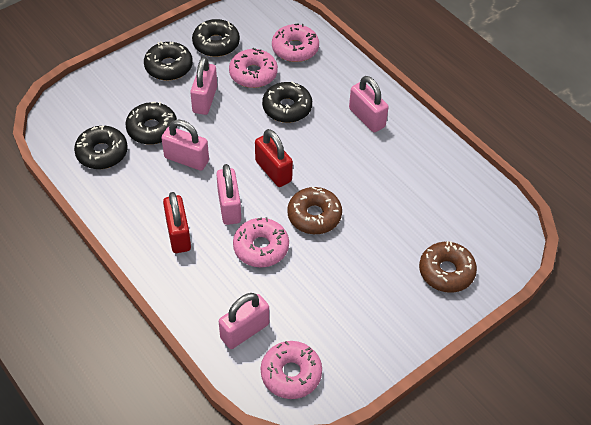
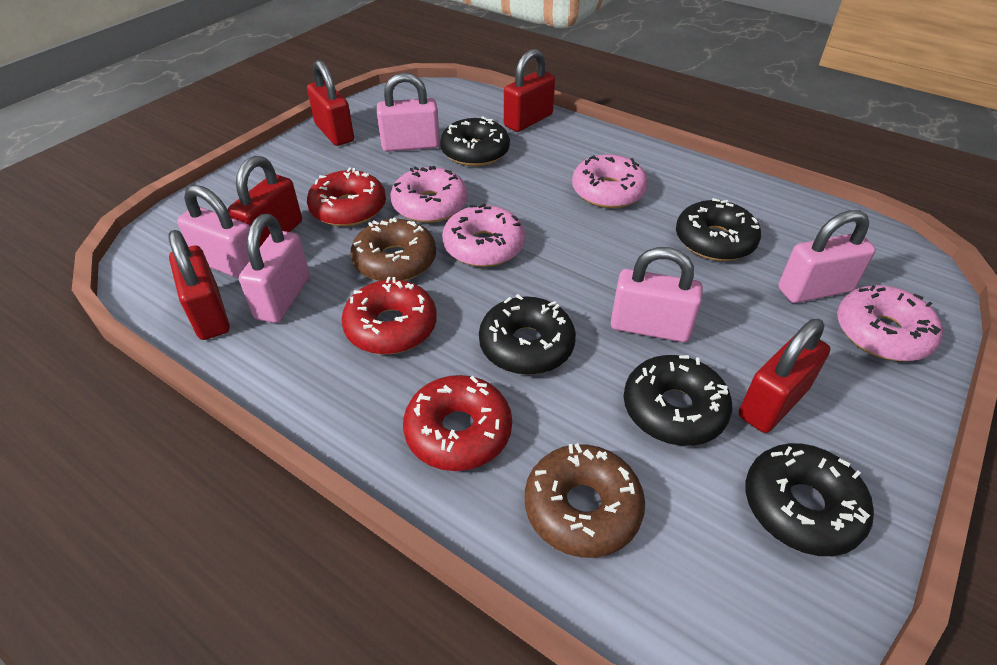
red donut: 0 -> 3
red padlock: 2 -> 5

